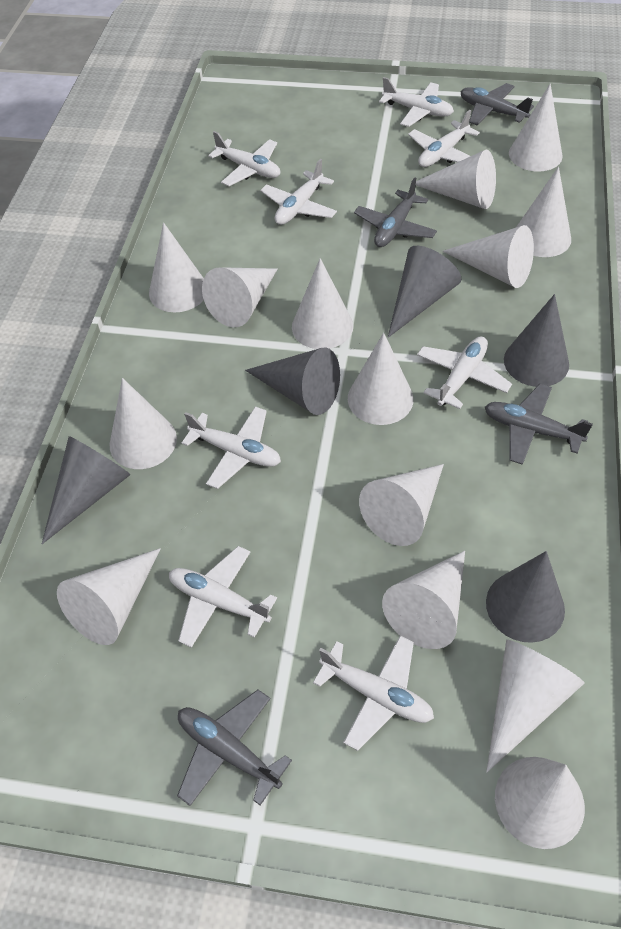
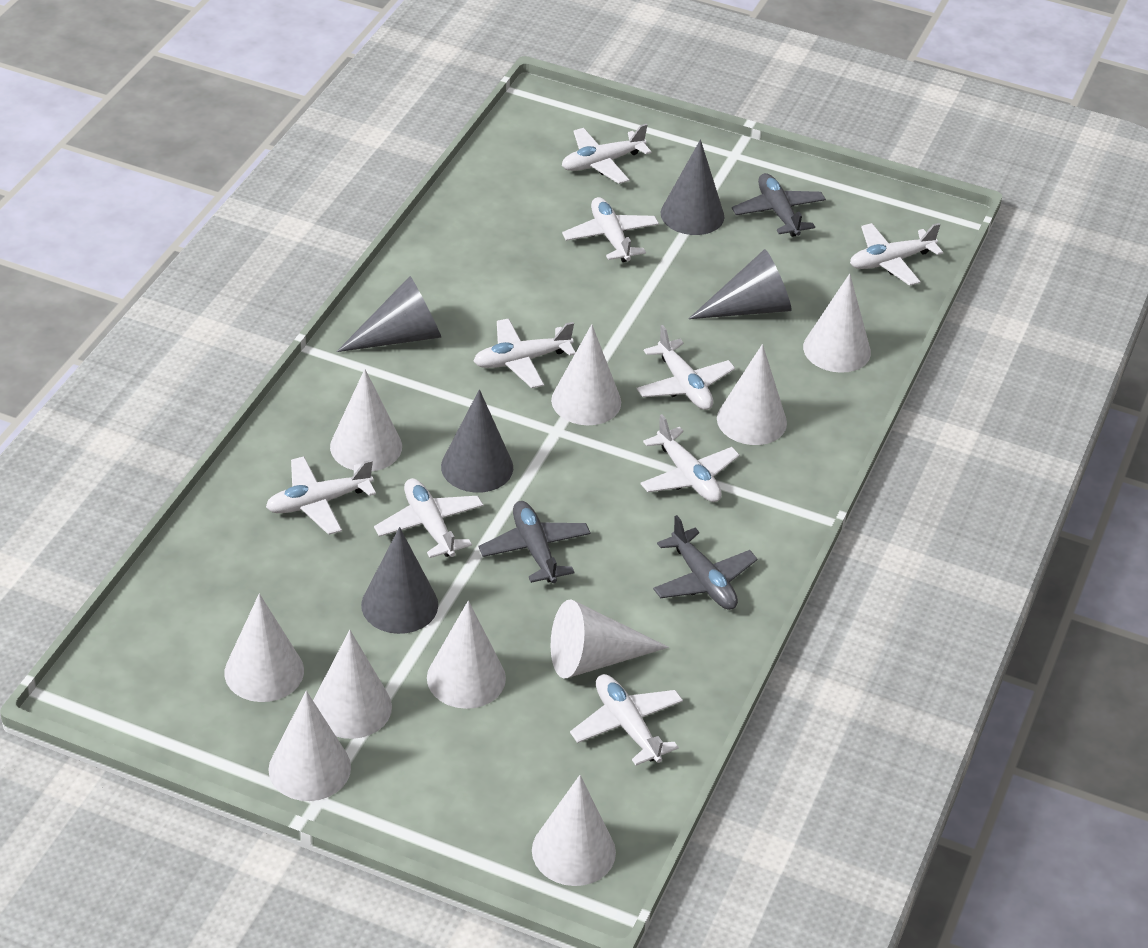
grey plane: 4 -> 3
white cone: 14 -> 10
white plane: 8 -> 9

